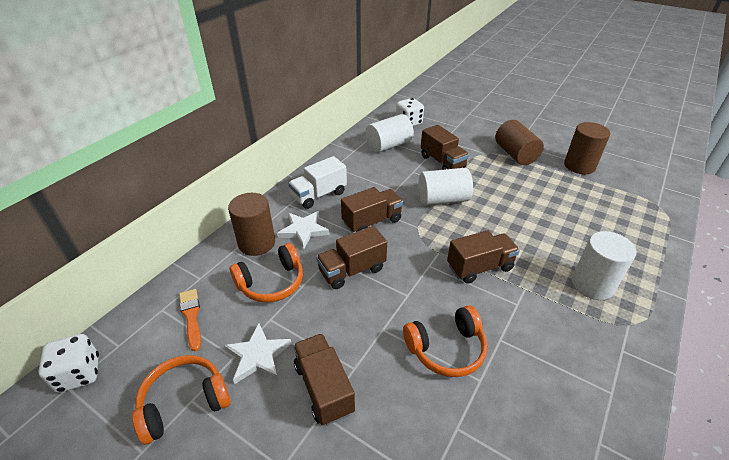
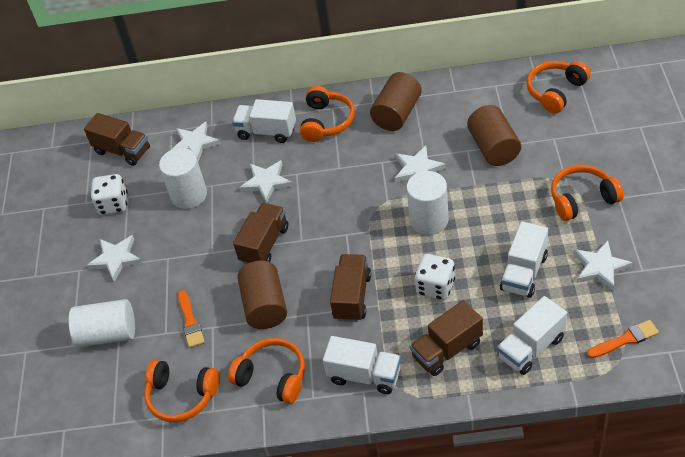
brown truck: 5 -> 4
orange brush: 1 -> 2
orange headphones: 3 -> 5
white star: 2 -> 5
white truck: 1 -> 4

